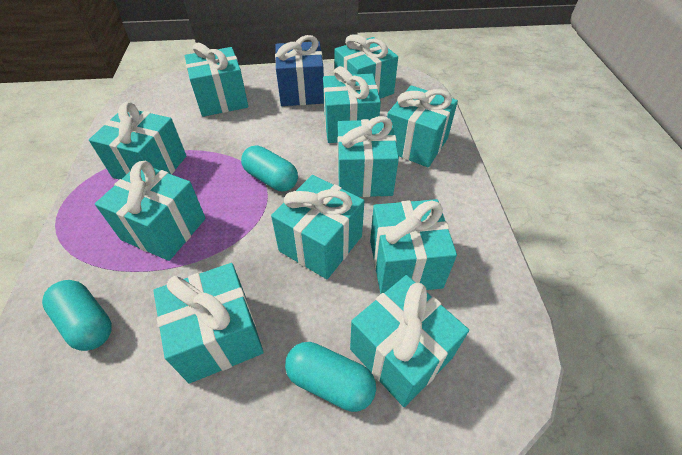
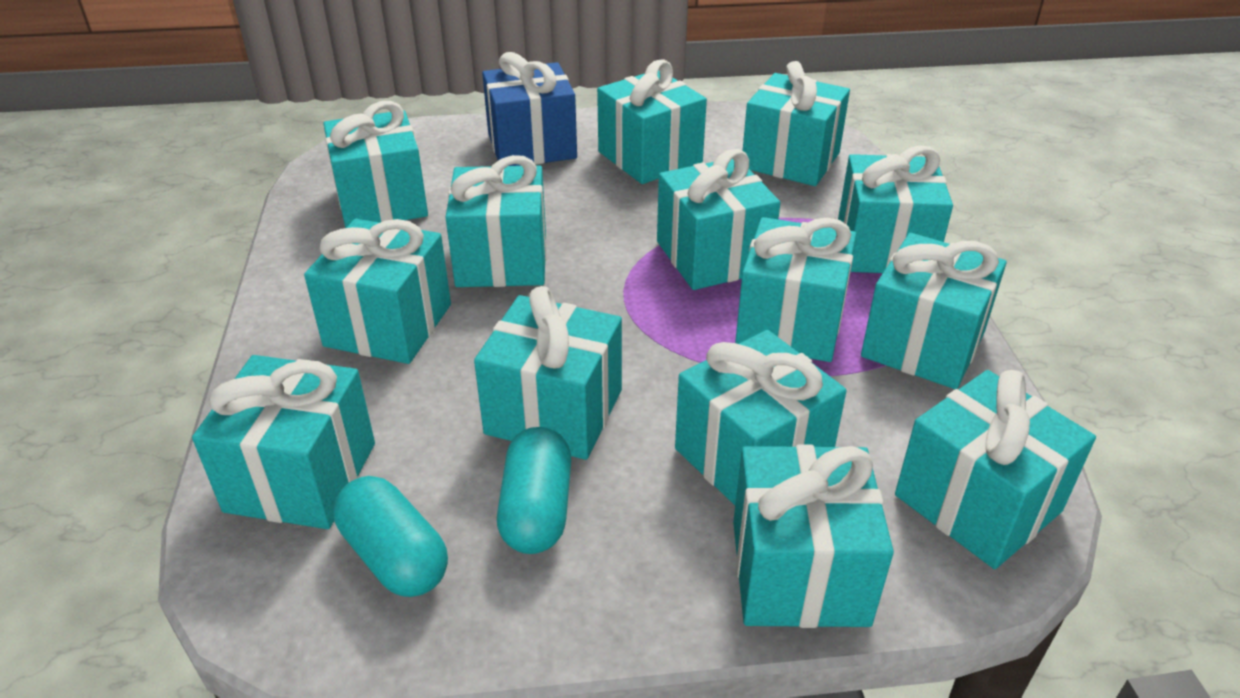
turquoise capsule: 3 -> 2
turquoise gift: 11 -> 14

